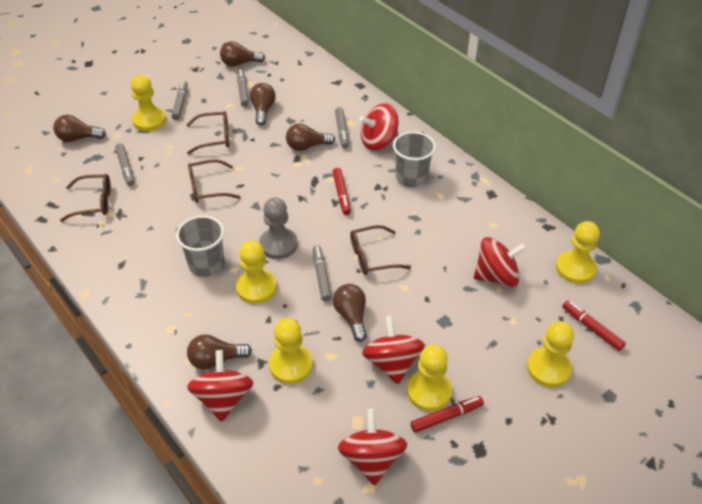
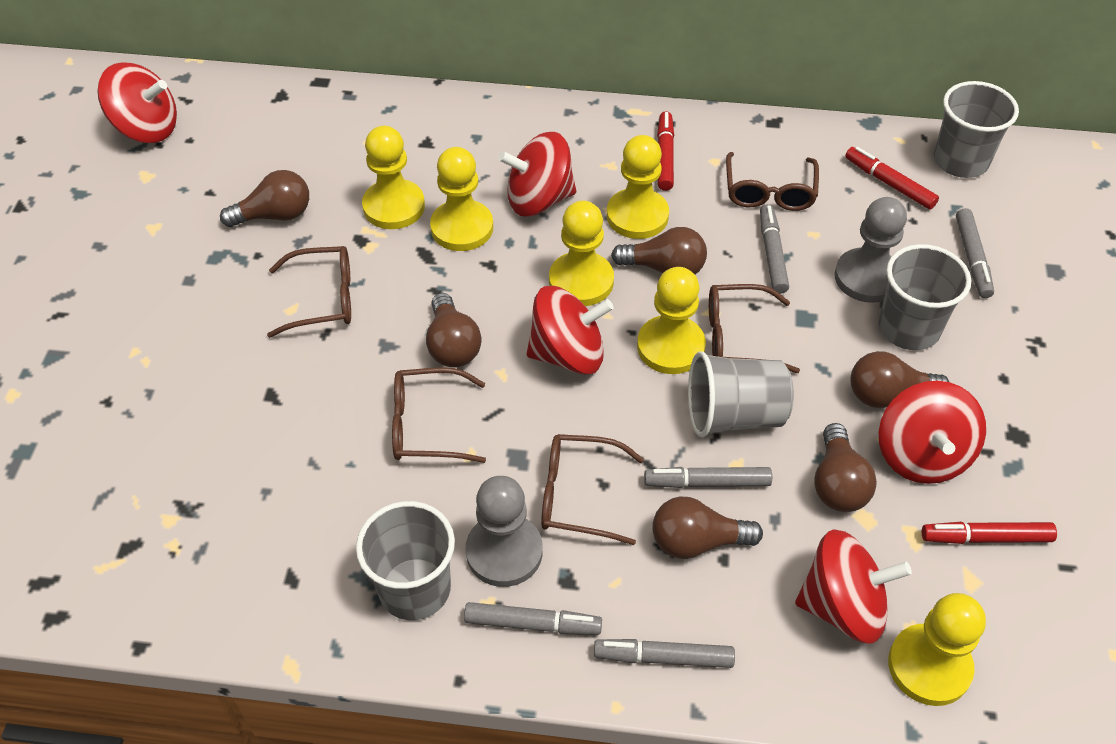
brown glasses: 4 -> 5
grey cup: 2 -> 4
grey pawn: 1 -> 2

